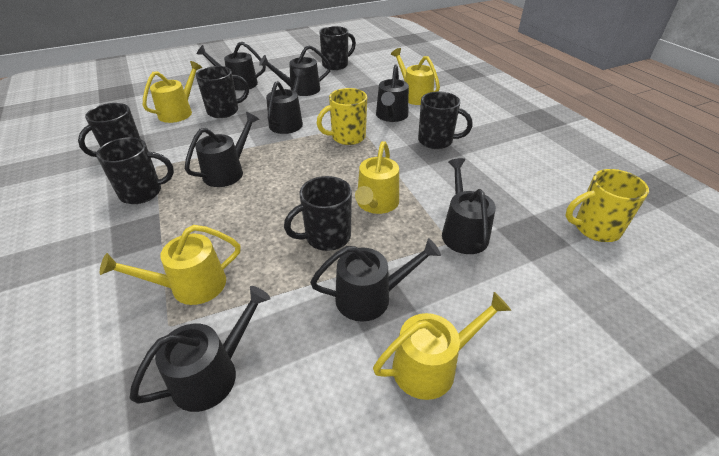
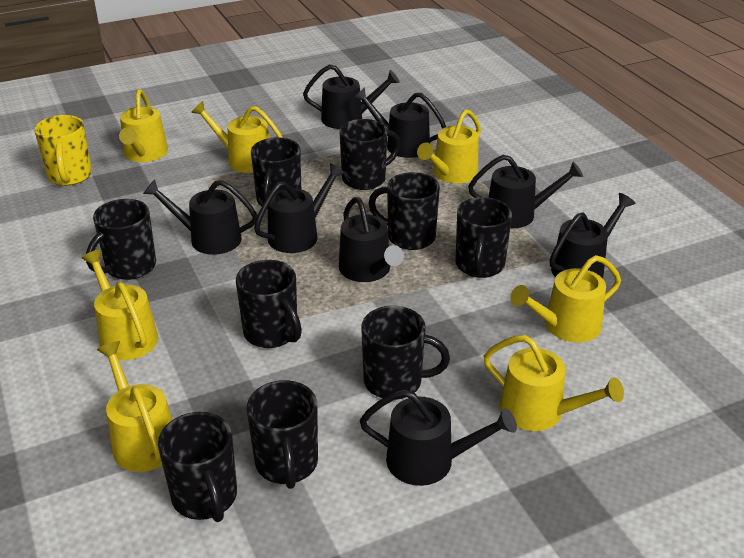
black mug: 6 -> 9
yellow mug: 2 -> 1
yellow watering can: 5 -> 7

